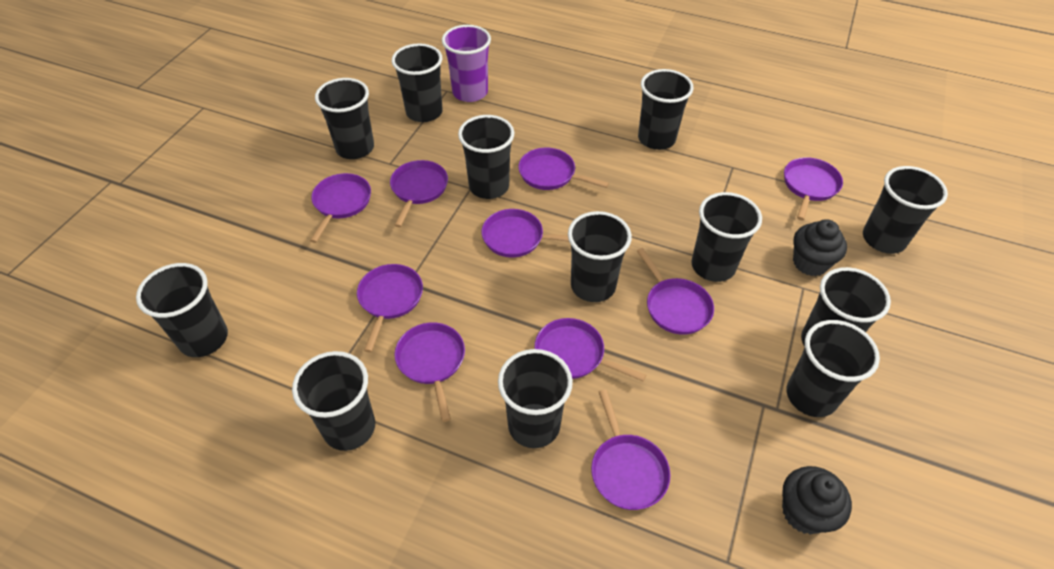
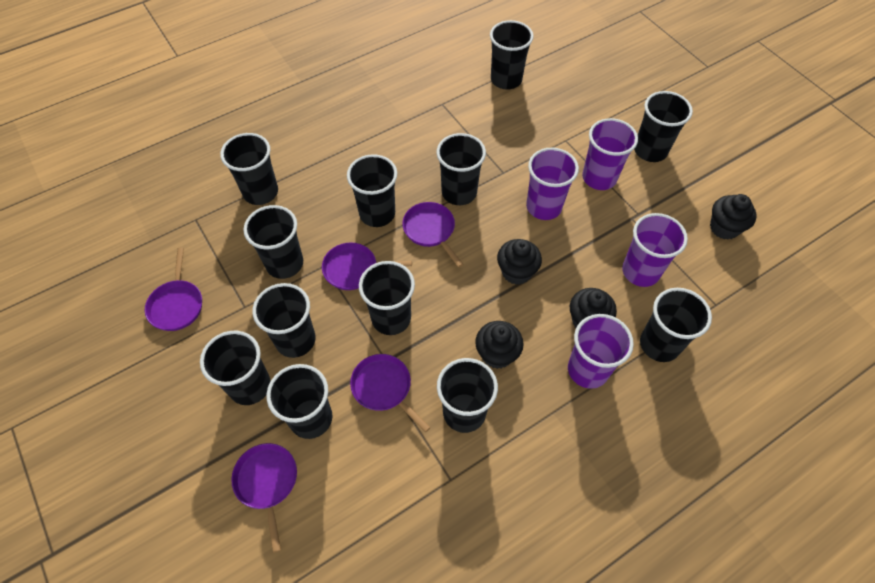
black cupcake: 2 -> 4
purple cup: 1 -> 4
purple pan: 10 -> 5

